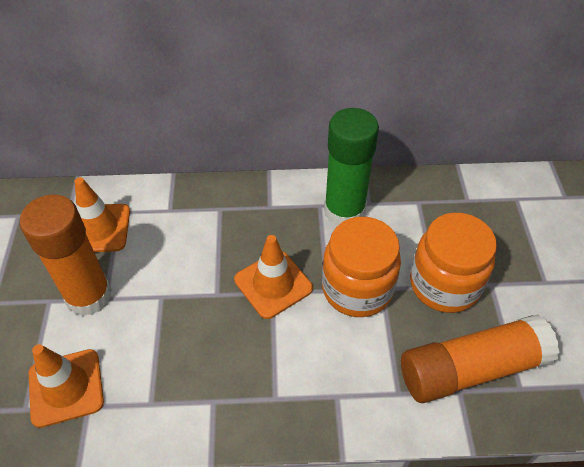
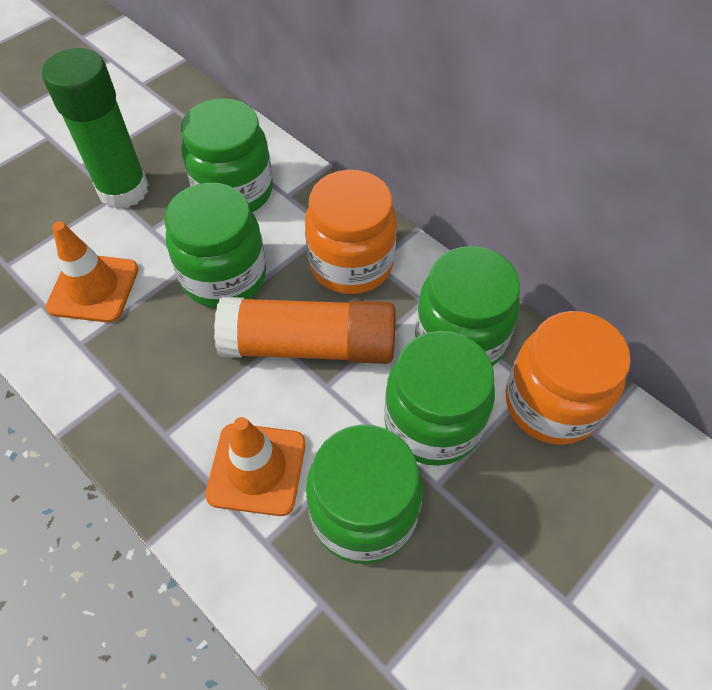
green jar: 0 -> 5
orange glue stick: 2 -> 1
orange traffic cone: 3 -> 2

